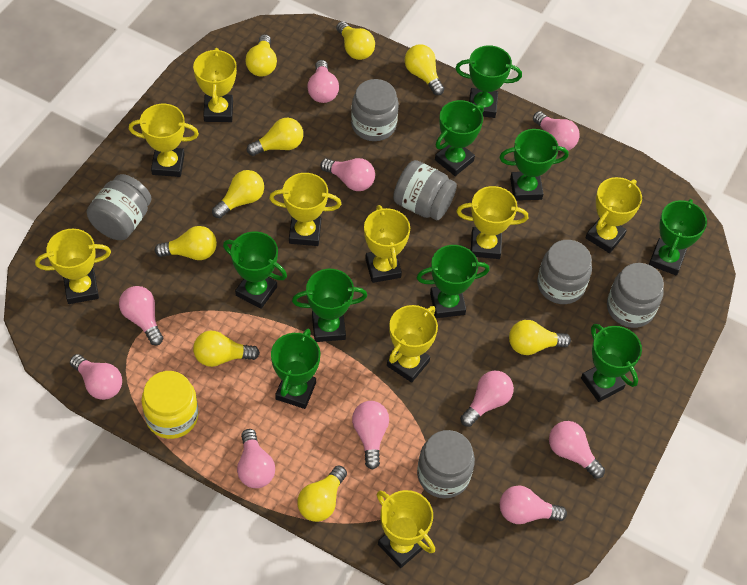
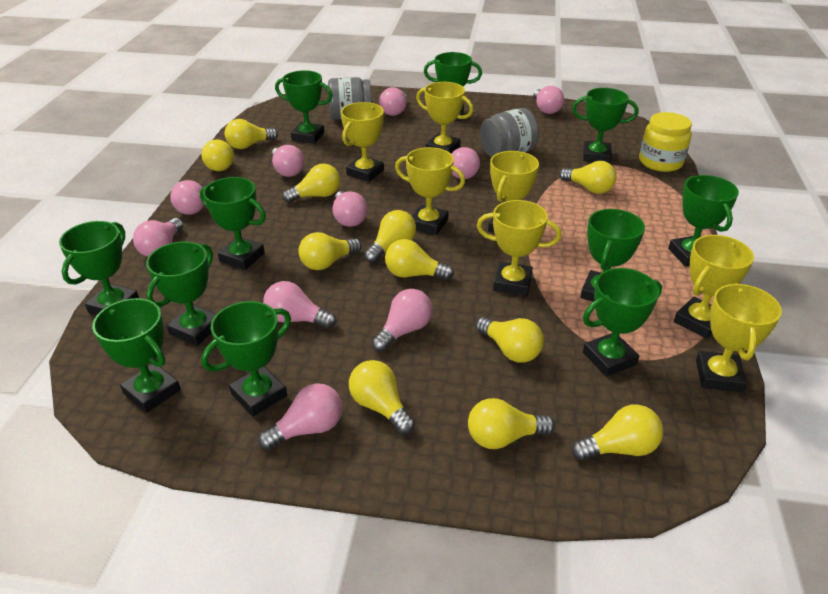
green trophy: 9 -> 11
grey jar: 6 -> 2
yellow light bulb: 9 -> 11
yellow trophy: 9 -> 7

